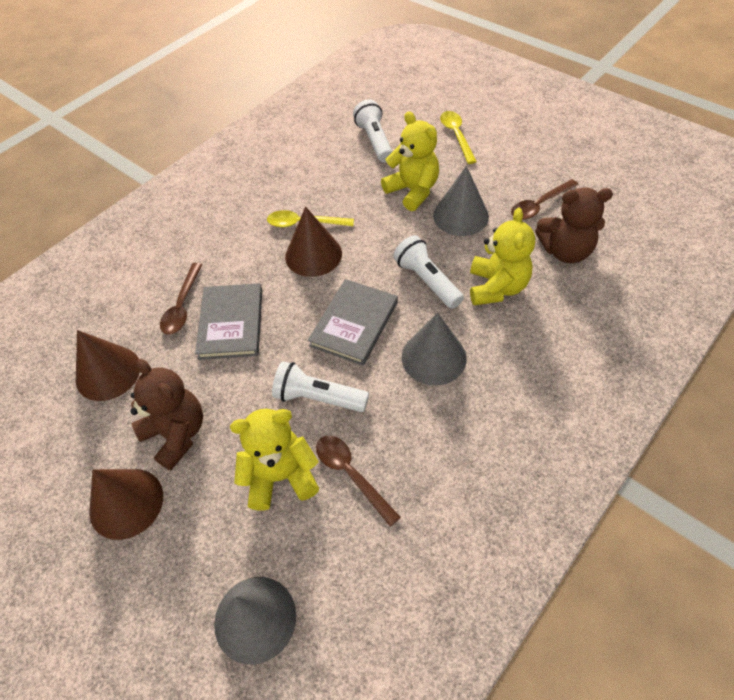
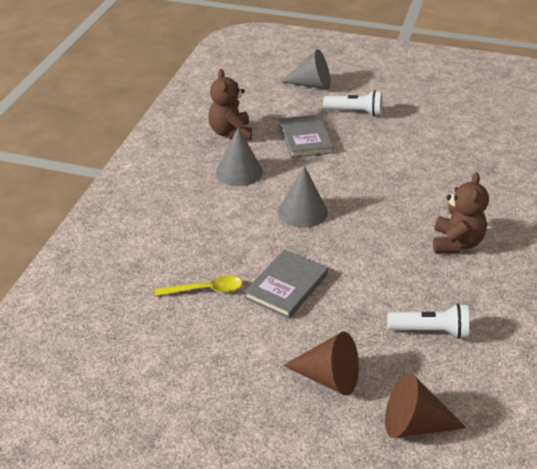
brown cone: 3 -> 2
brown spoon: 3 -> 0
white flashlight: 3 -> 2
yellow spoon: 2 -> 1
yellow teddy bear: 3 -> 0

